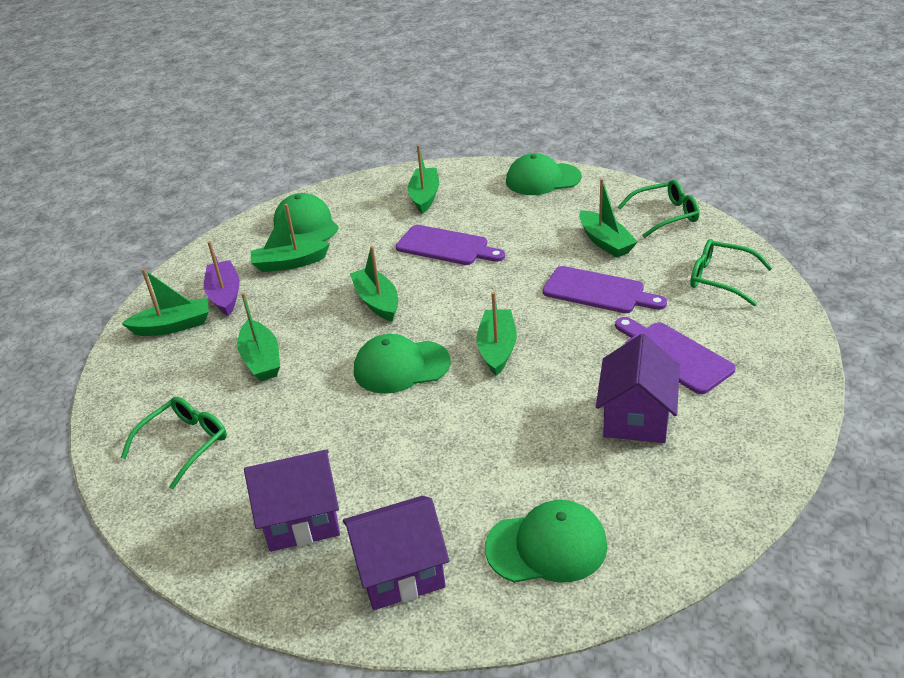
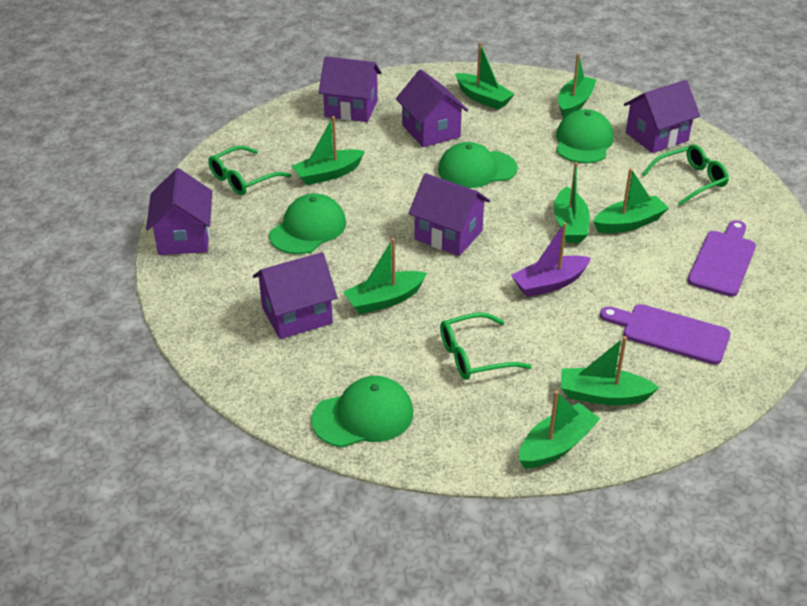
green boat: 7 -> 8
purple cutting board: 3 -> 2
purple house: 3 -> 6

